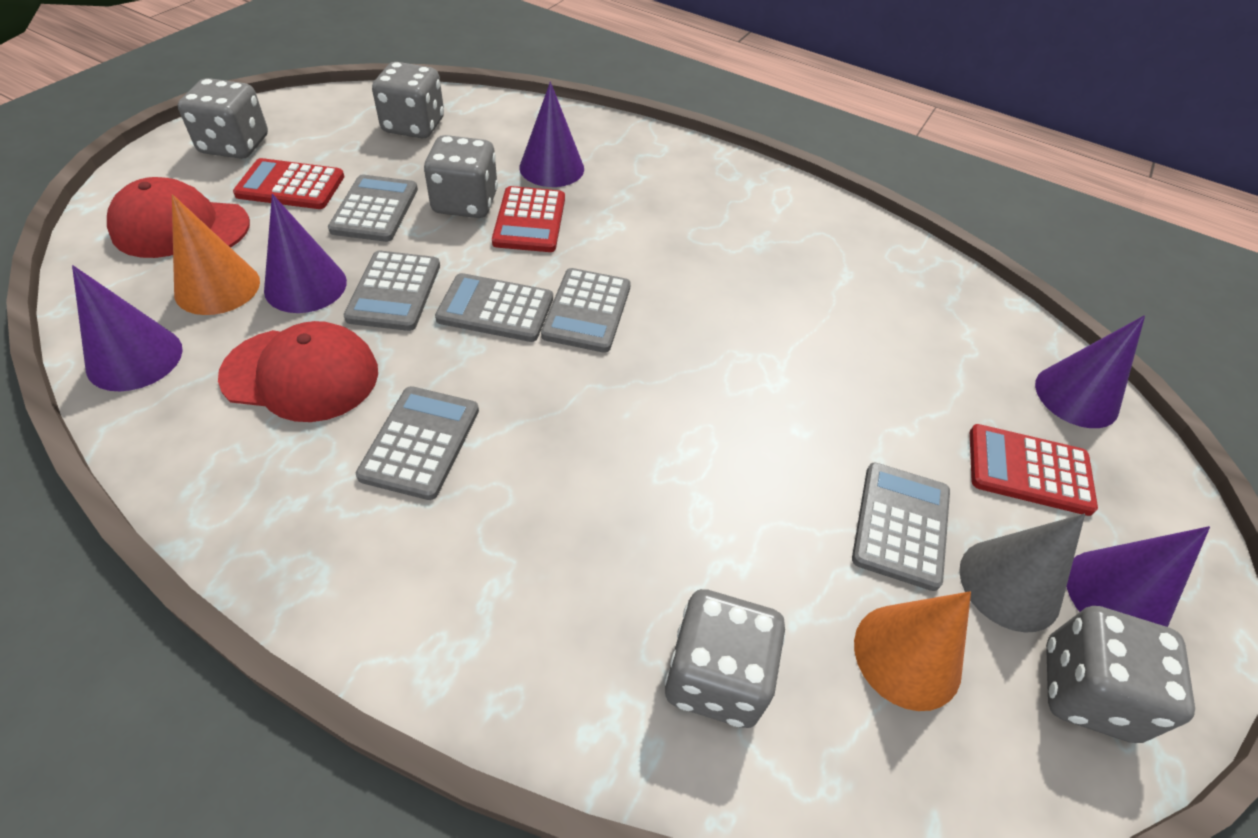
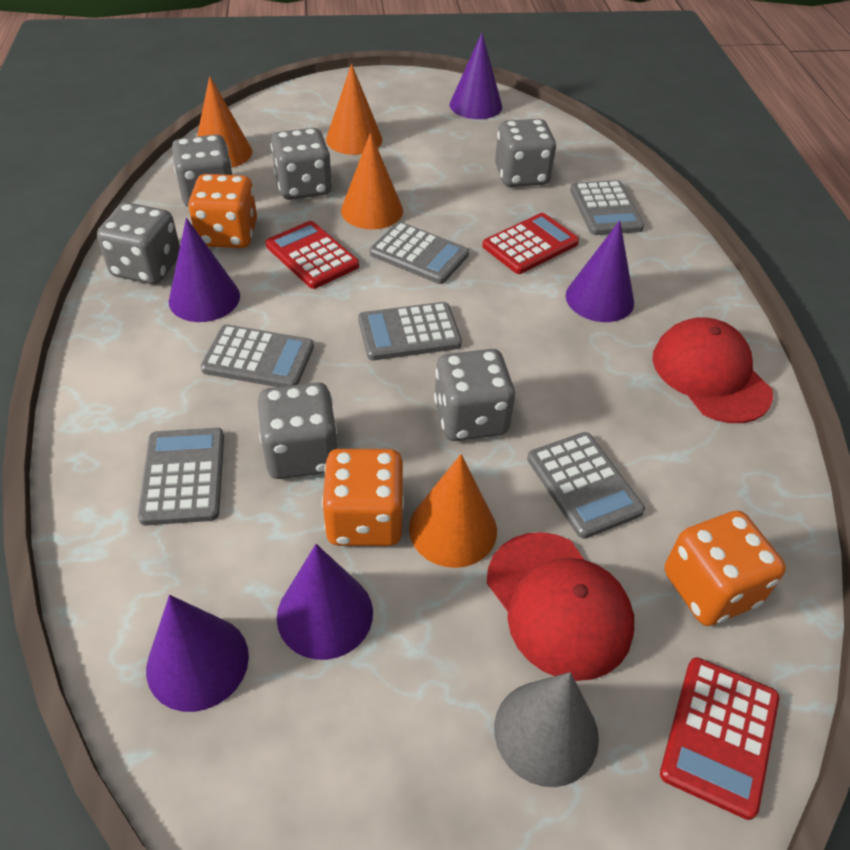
grey dice: 5 -> 6
orange cone: 2 -> 4
orange dice: 0 -> 3

